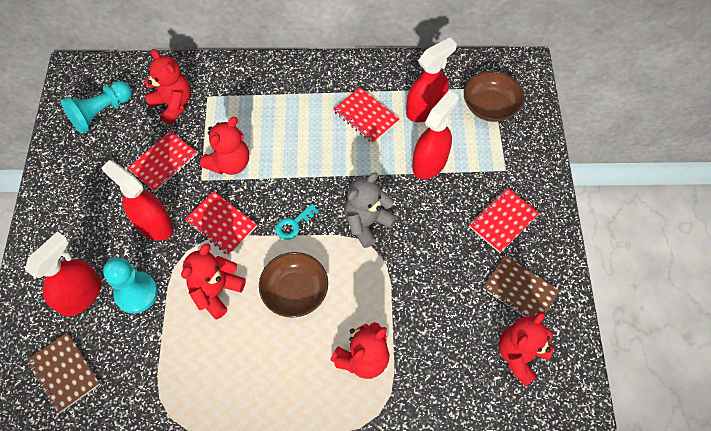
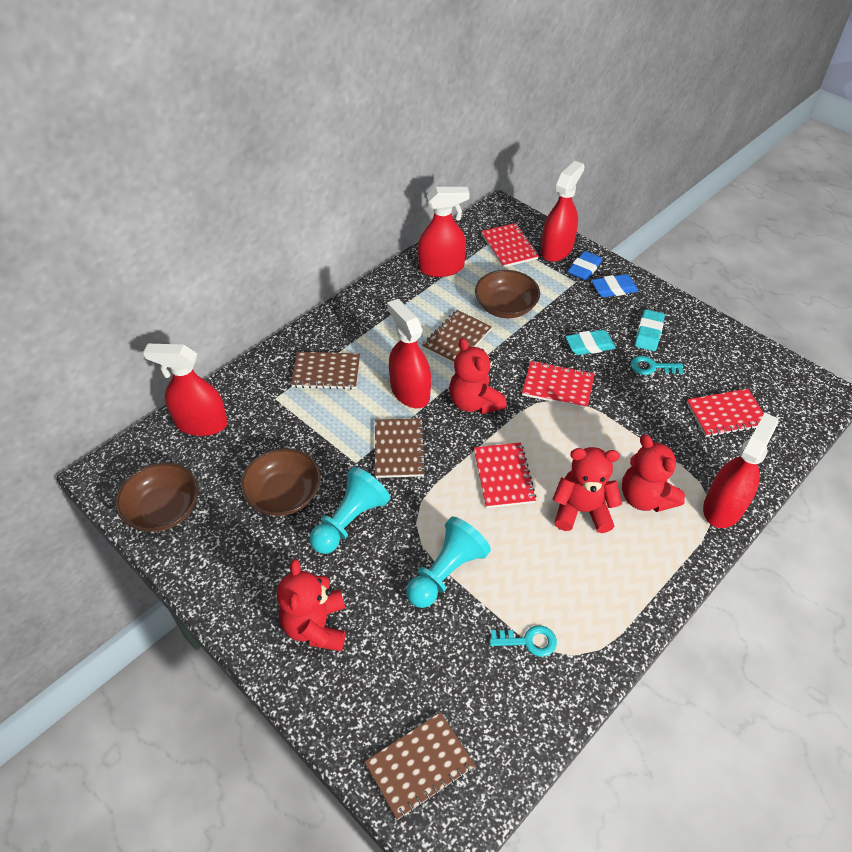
blue eraser: 0 -> 2
brown bowl: 2 -> 3
brown notebook: 2 -> 4
grey teddy bear: 1 -> 0
red spray bottle: 4 -> 5
red teddy bear: 5 -> 4
turquoise eraser: 0 -> 2
turquoise key: 1 -> 2

